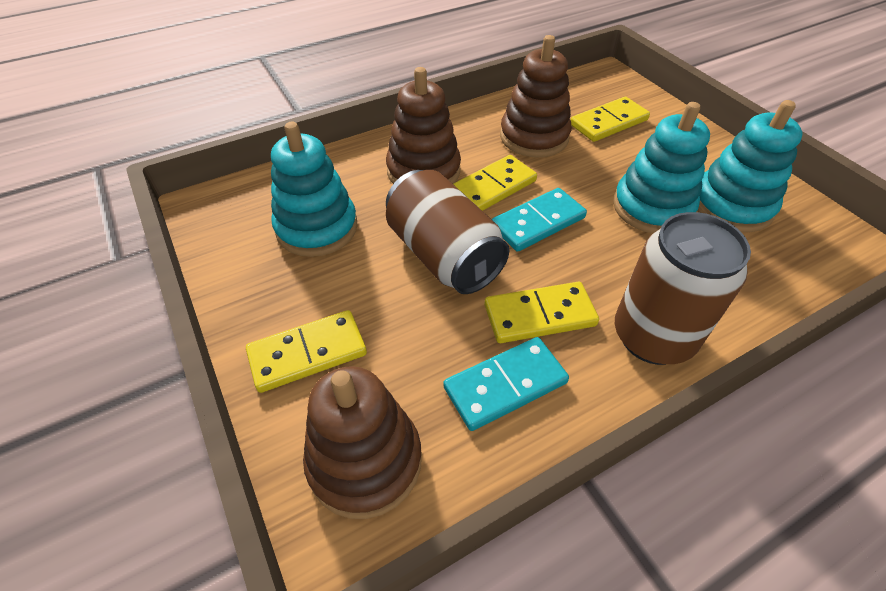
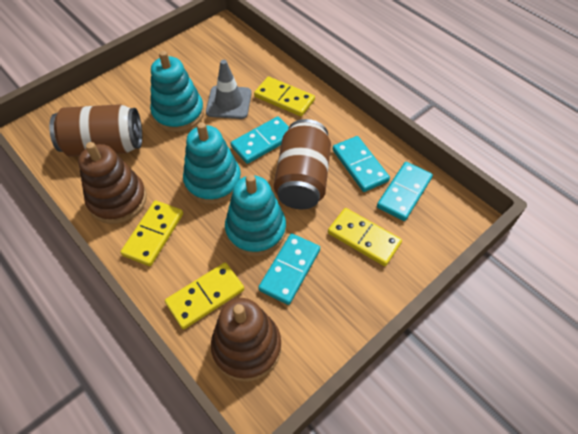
brown stacking toy: 3 -> 2
grey traffic cone: 0 -> 1
turquoise domino: 2 -> 4

